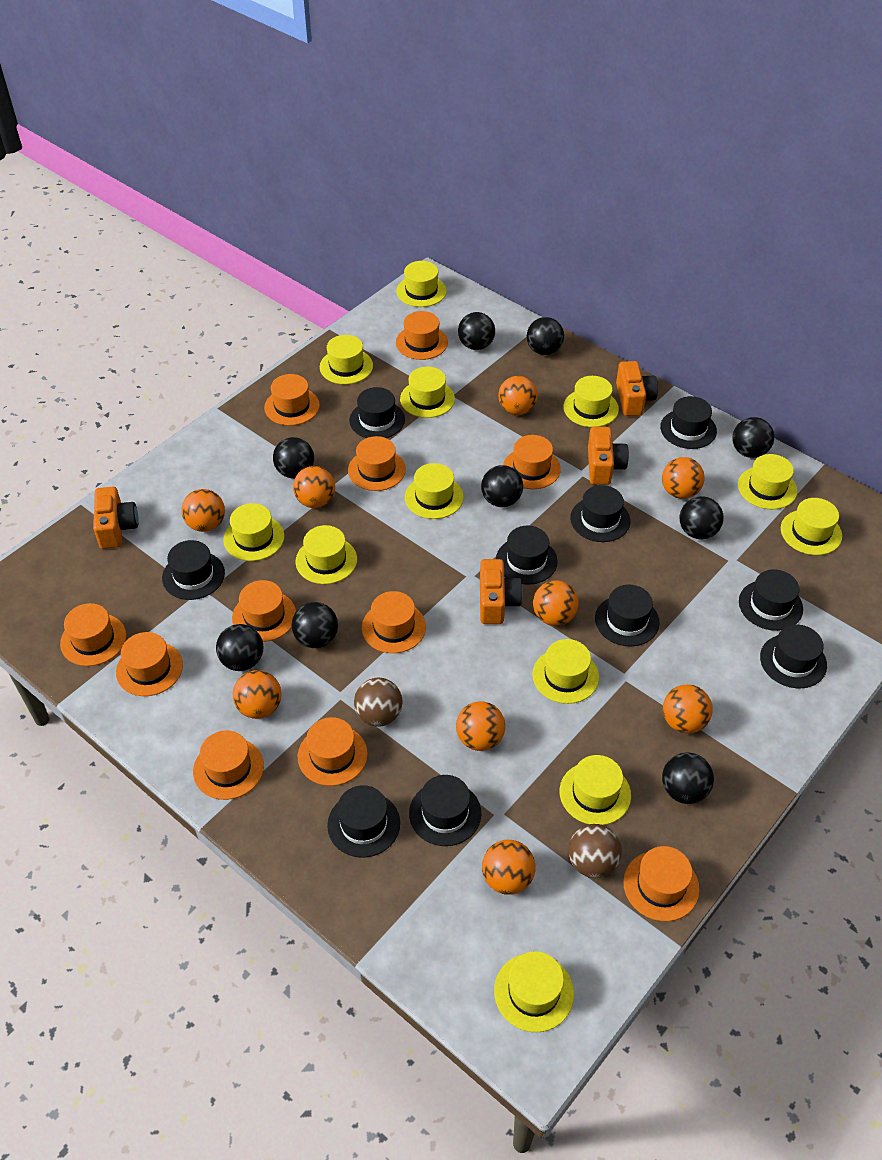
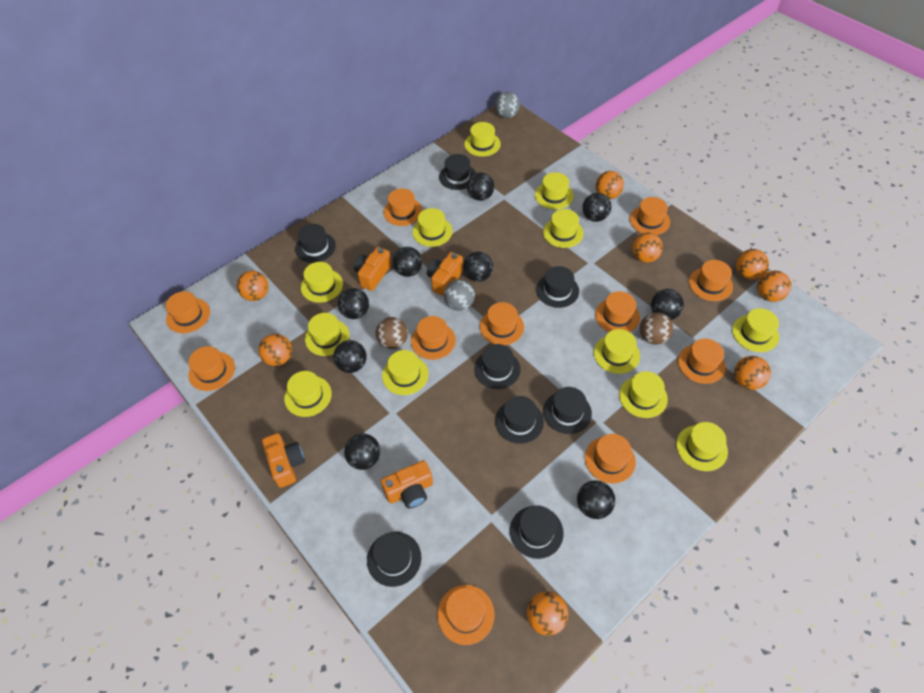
black hat: 10 -> 8
grey ball: 0 -> 2
orange ball: 9 -> 8

